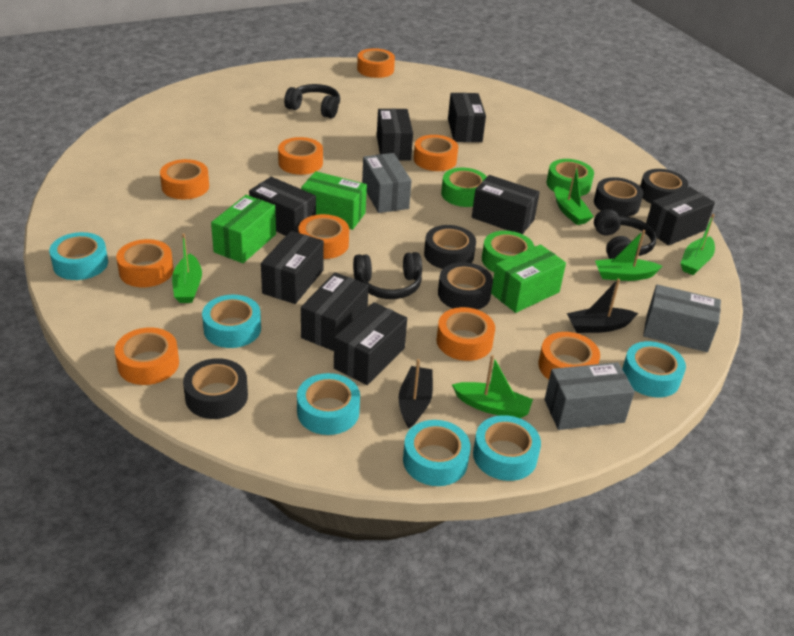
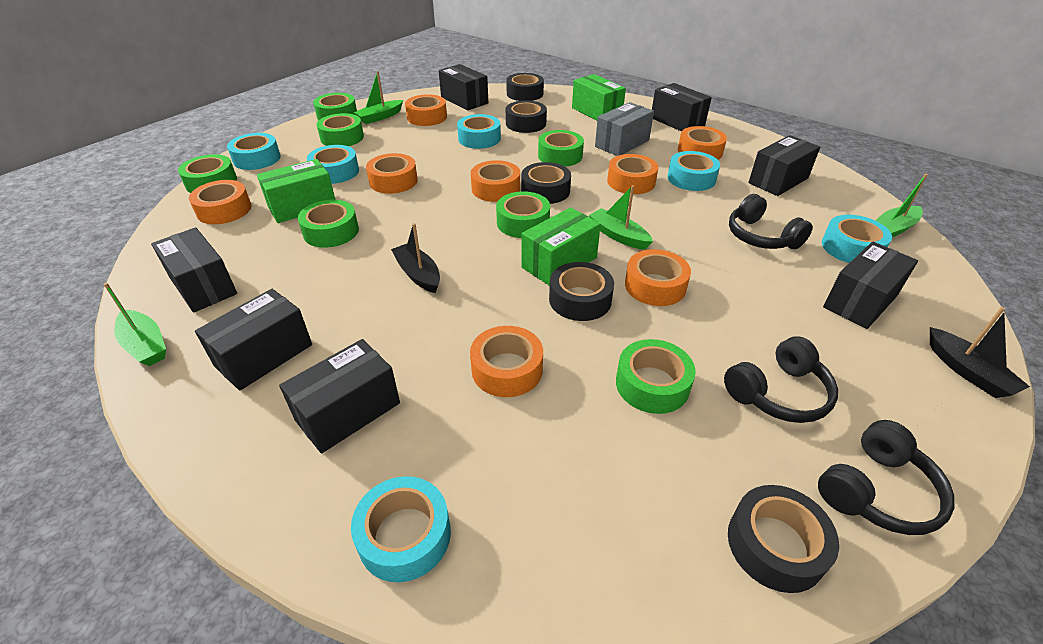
black box: 8 -> 7
green boat: 5 -> 4
green tape: 3 -> 7
grey box: 3 -> 1
orange tape: 9 -> 8

